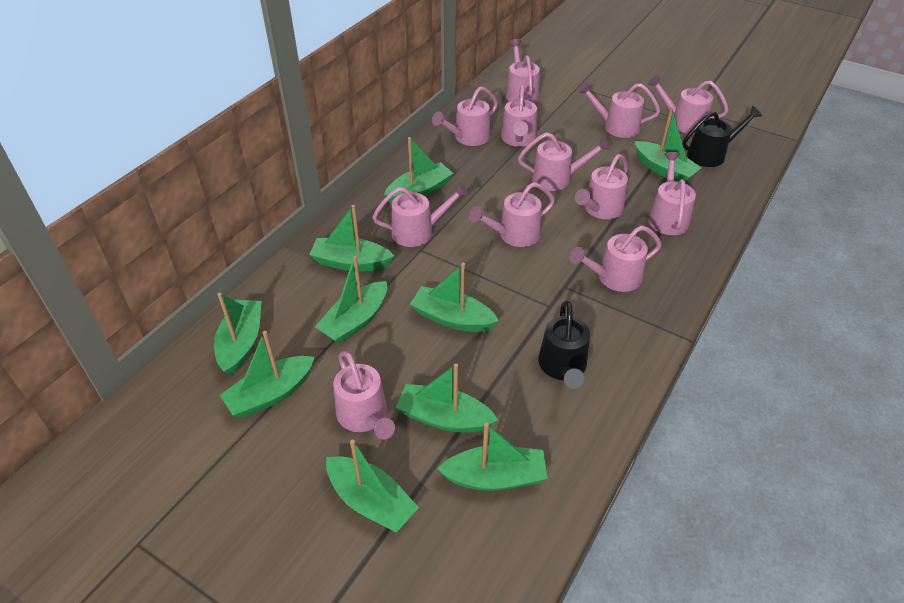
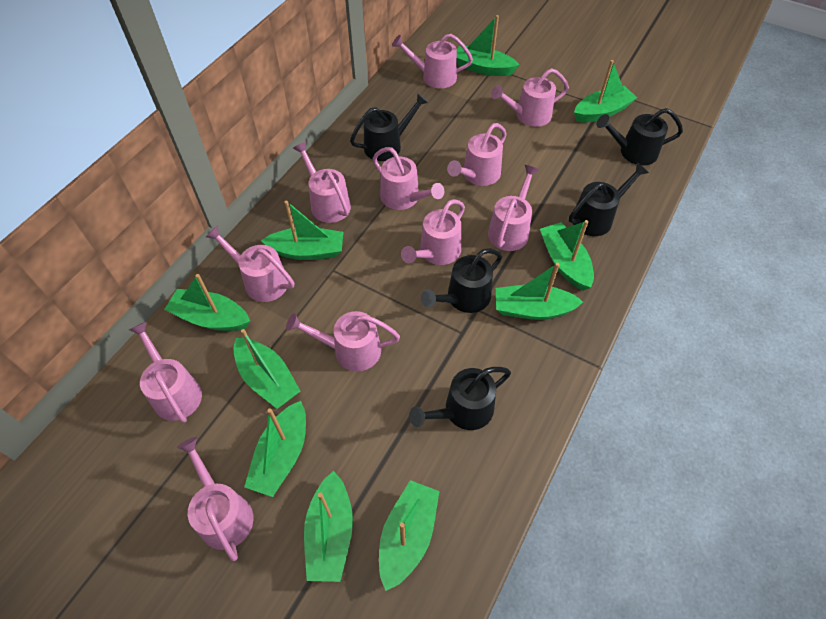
black watering can: 2 -> 5
pink watering can: 12 -> 11

